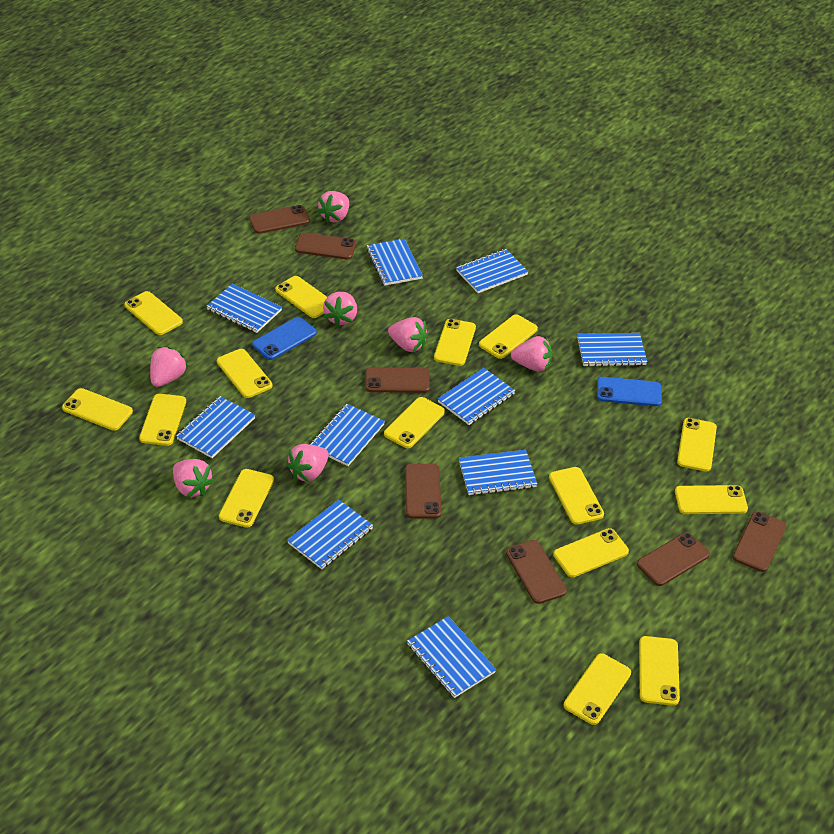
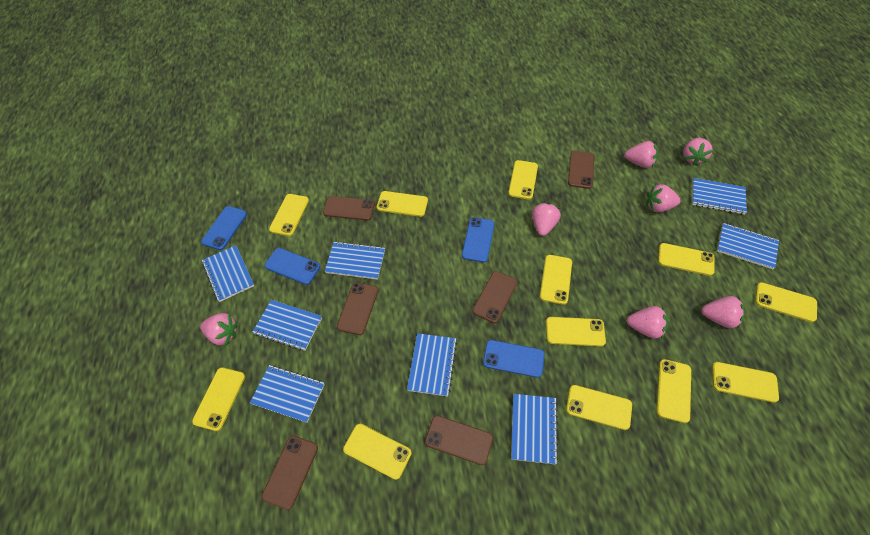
blue notebook: 10 -> 8
blue phone: 2 -> 4
brown phone: 7 -> 6
yellow phone: 15 -> 12

